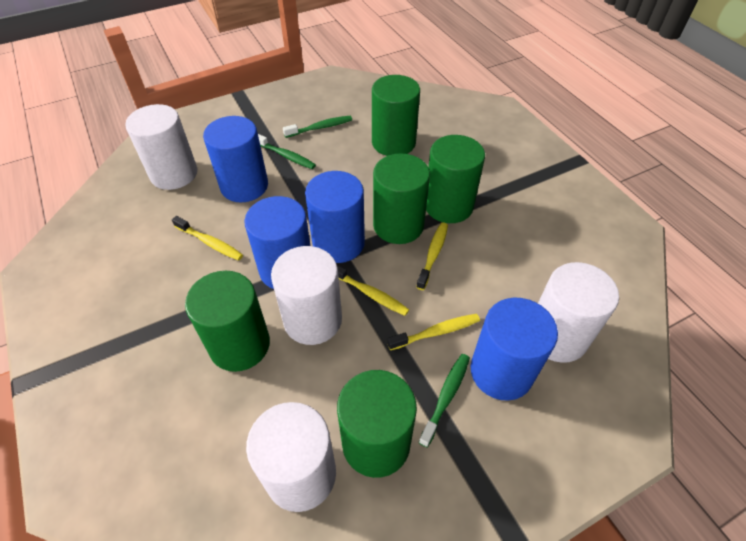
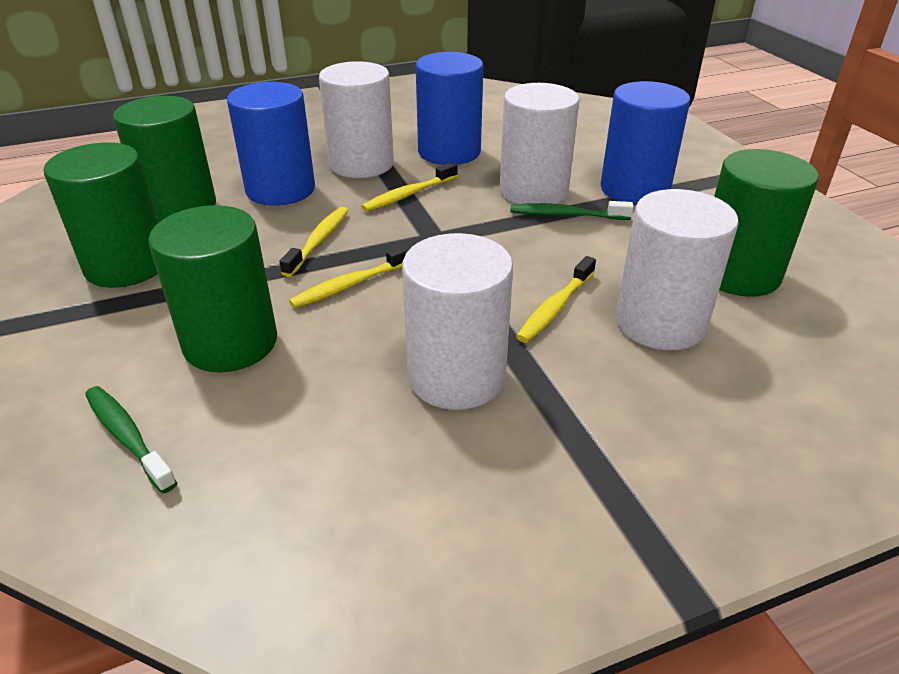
blue cylinder: 4 -> 3
green cylinder: 5 -> 4
green toothbrush: 3 -> 2

